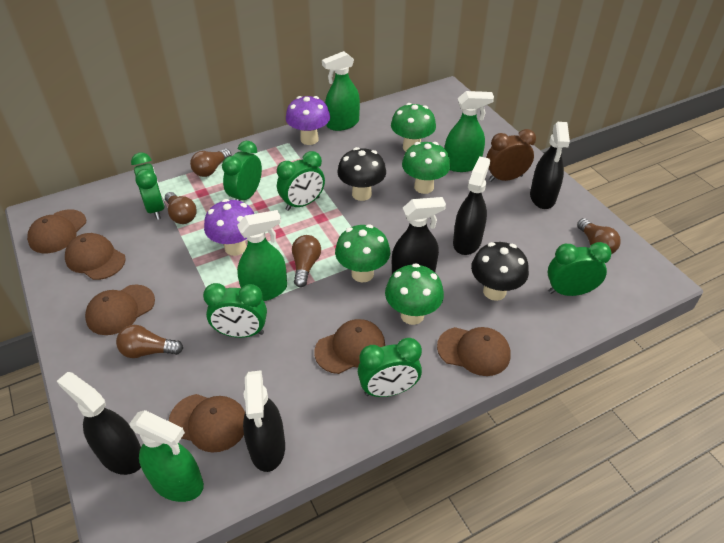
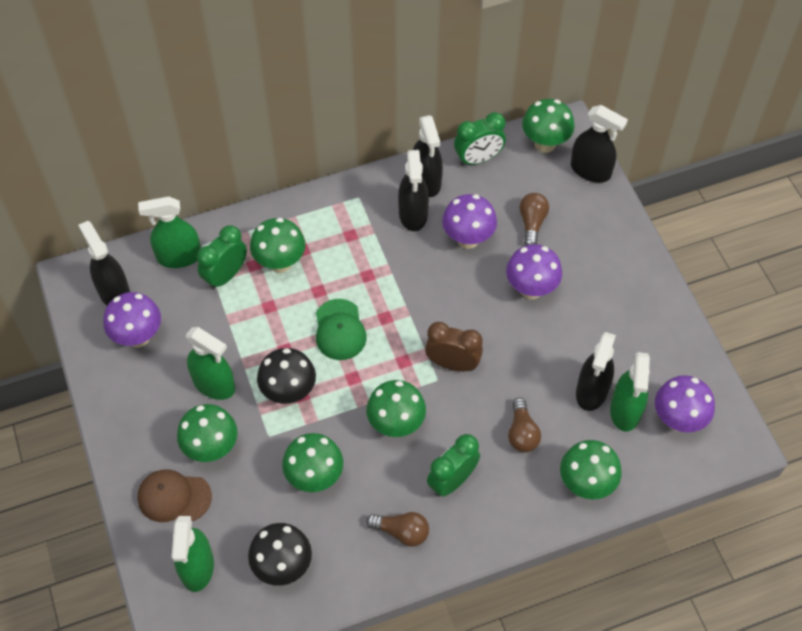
brown cap: 6 -> 1
brown light bulb: 5 -> 3
green cap: 0 -> 1
green clock: 6 -> 3
green mushroom: 4 -> 6
purple mushroom: 2 -> 4

